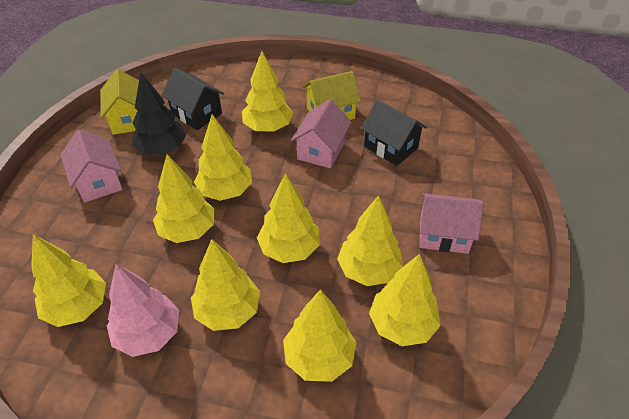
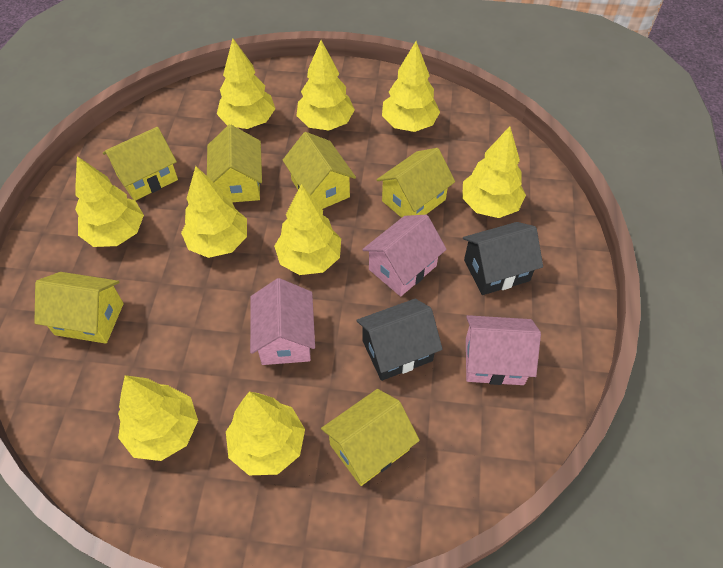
black tree: 1 -> 0
pink tree: 1 -> 0
yellow house: 2 -> 6

